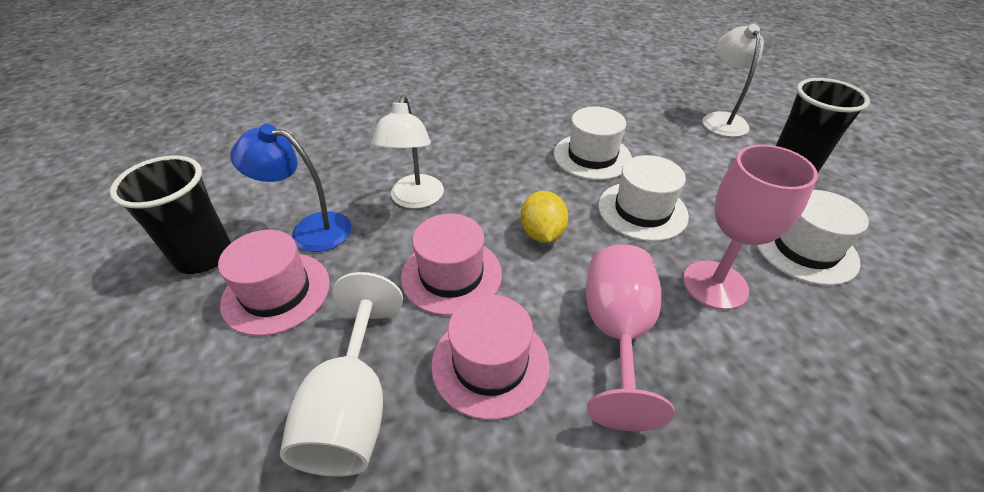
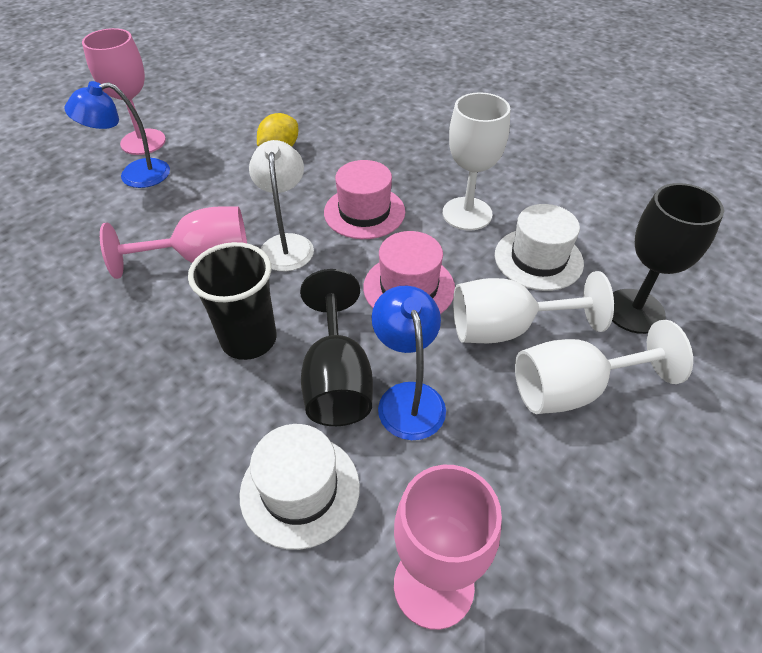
black cup: 2 -> 1
black goblet: 0 -> 2
blue lamp: 1 -> 2
pink goblet: 2 -> 3
pink hat: 3 -> 2
white goblet: 1 -> 3
white hat: 3 -> 2
white lamp: 2 -> 1

